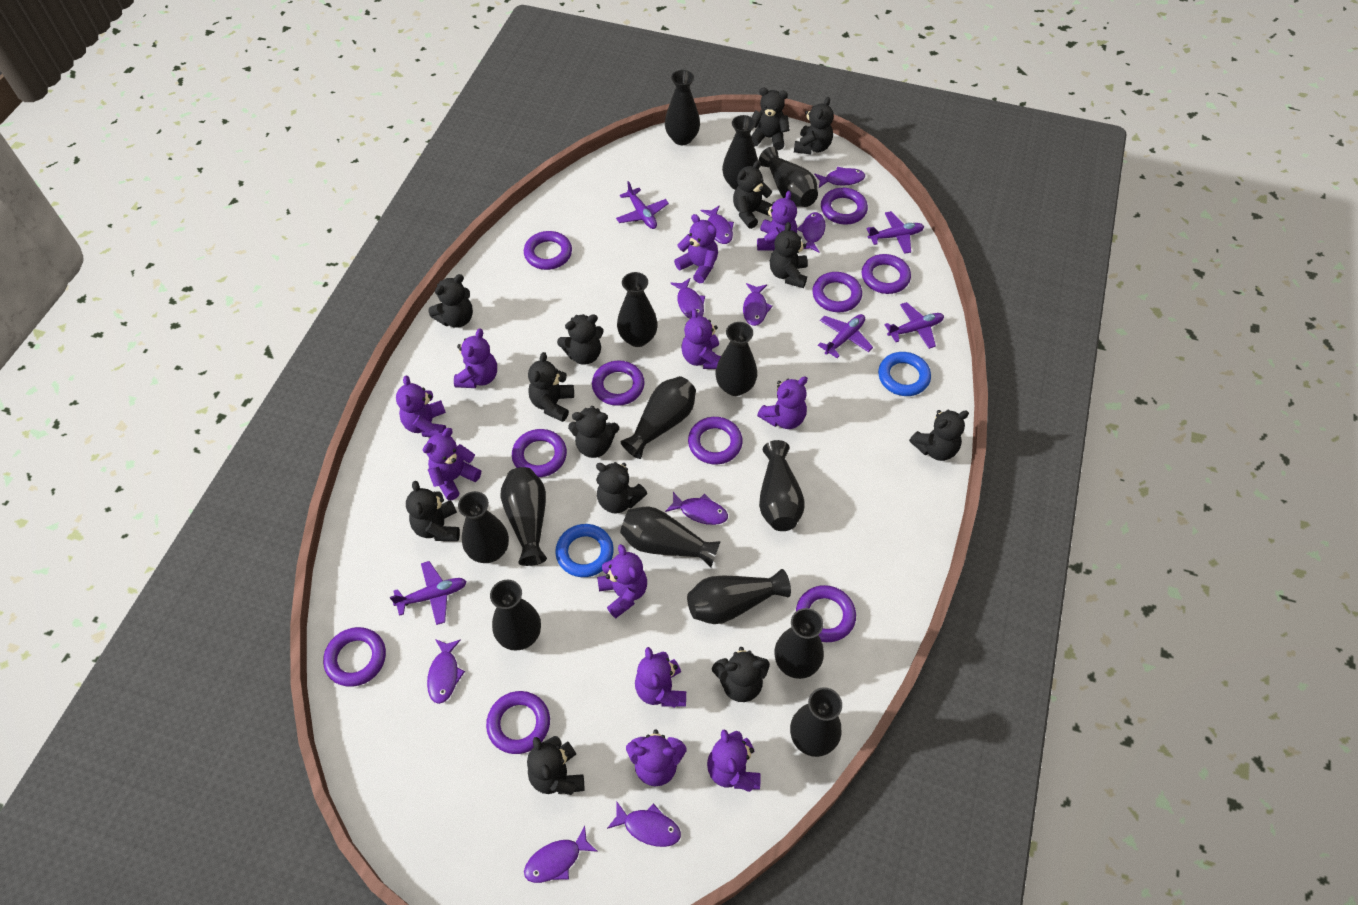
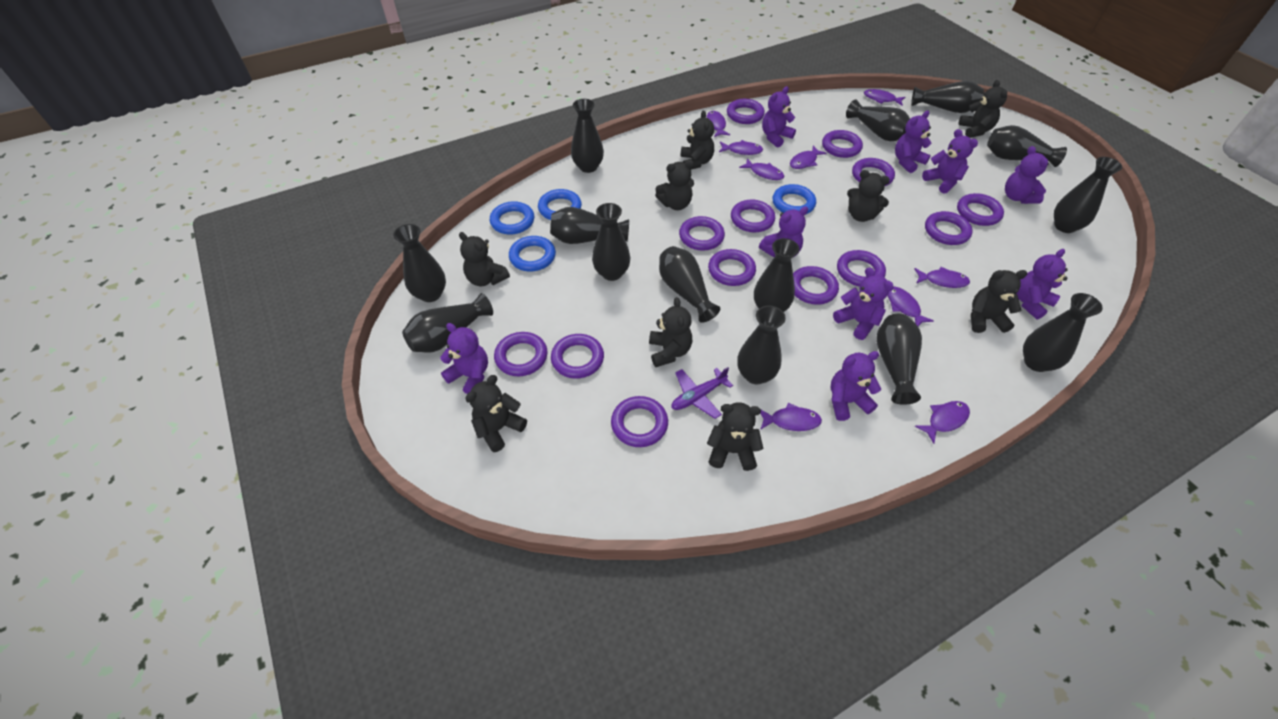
black teddy bear: 13 -> 9
blue ring: 2 -> 4
purple plane: 5 -> 1
purple ring: 10 -> 13
purple teddy bear: 11 -> 9

